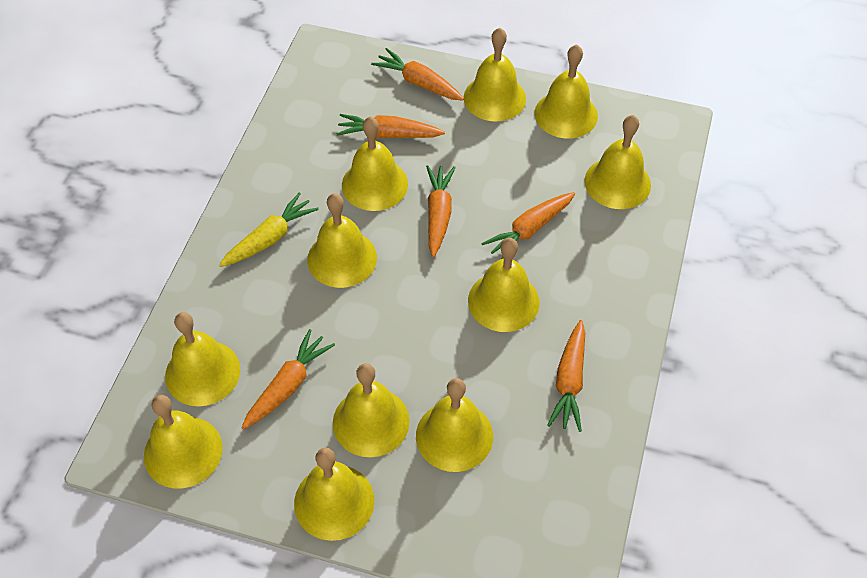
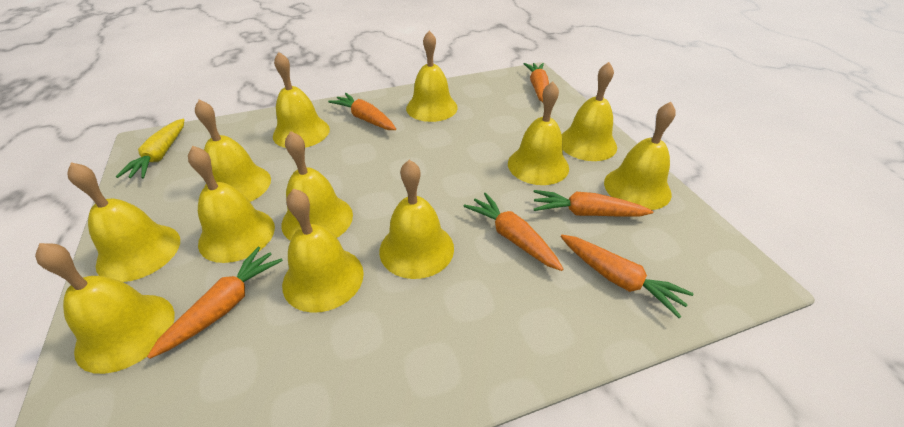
yellow bell: 11 -> 12

